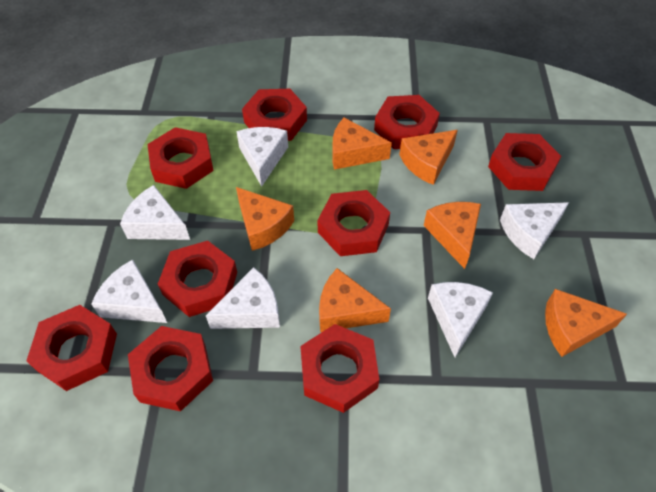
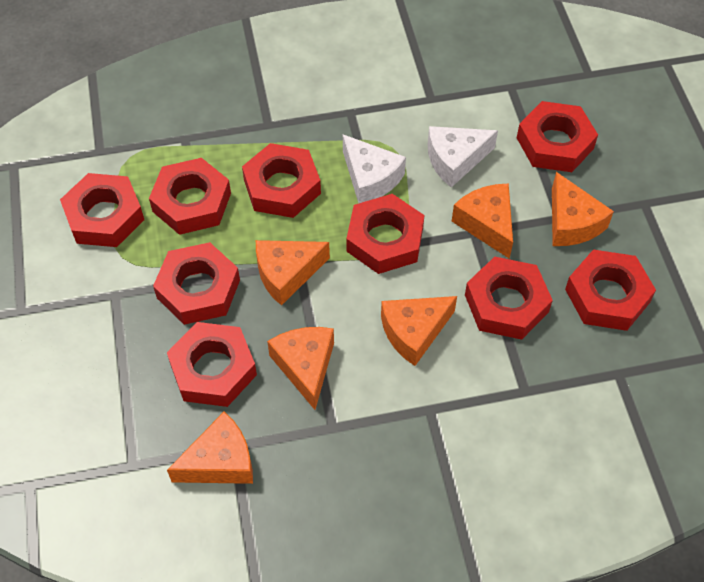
white cheese: 6 -> 2

